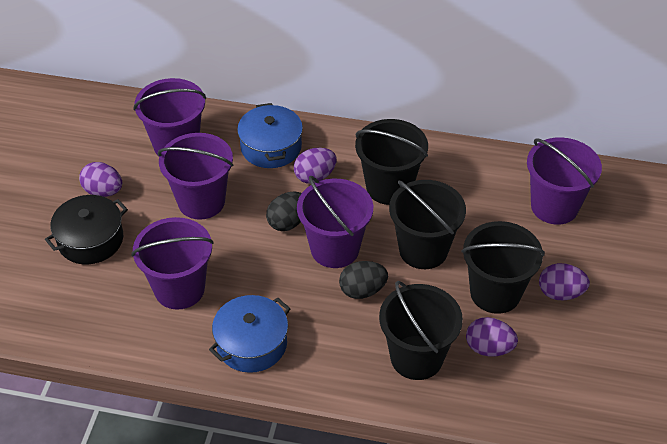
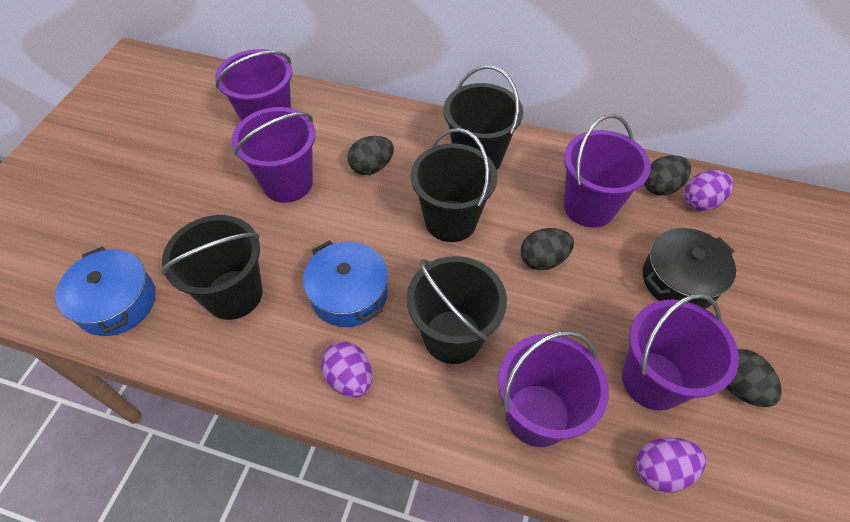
black egg: 2 -> 4
purple egg: 4 -> 3

